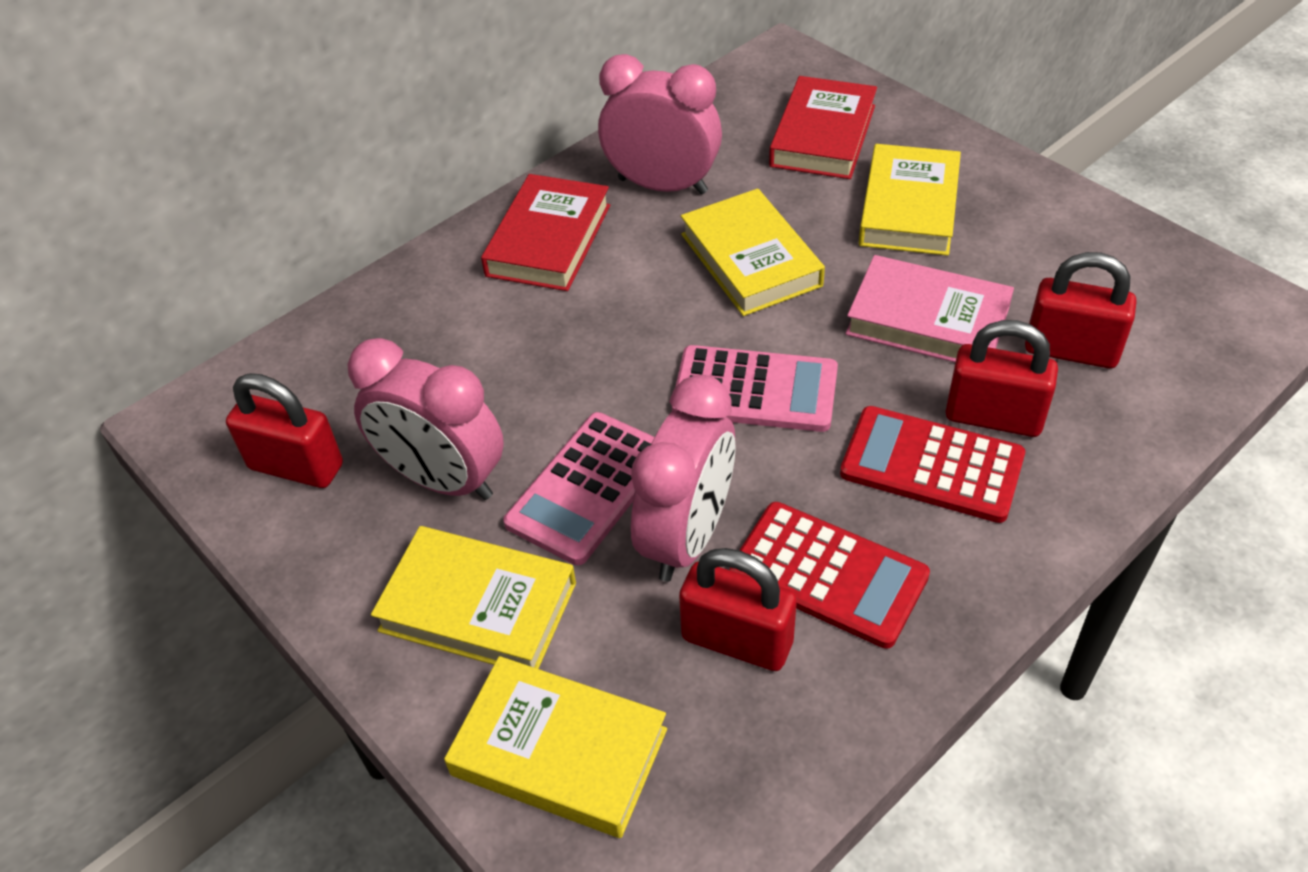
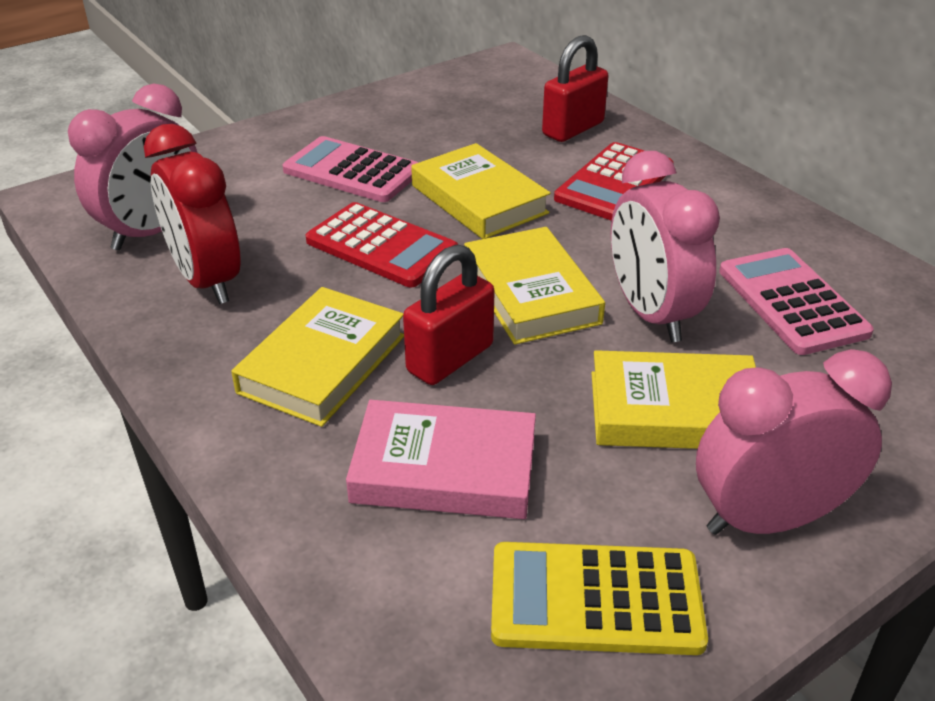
red book: 2 -> 0
red clock: 0 -> 1
red padlock: 4 -> 2
yellow calculator: 0 -> 1

